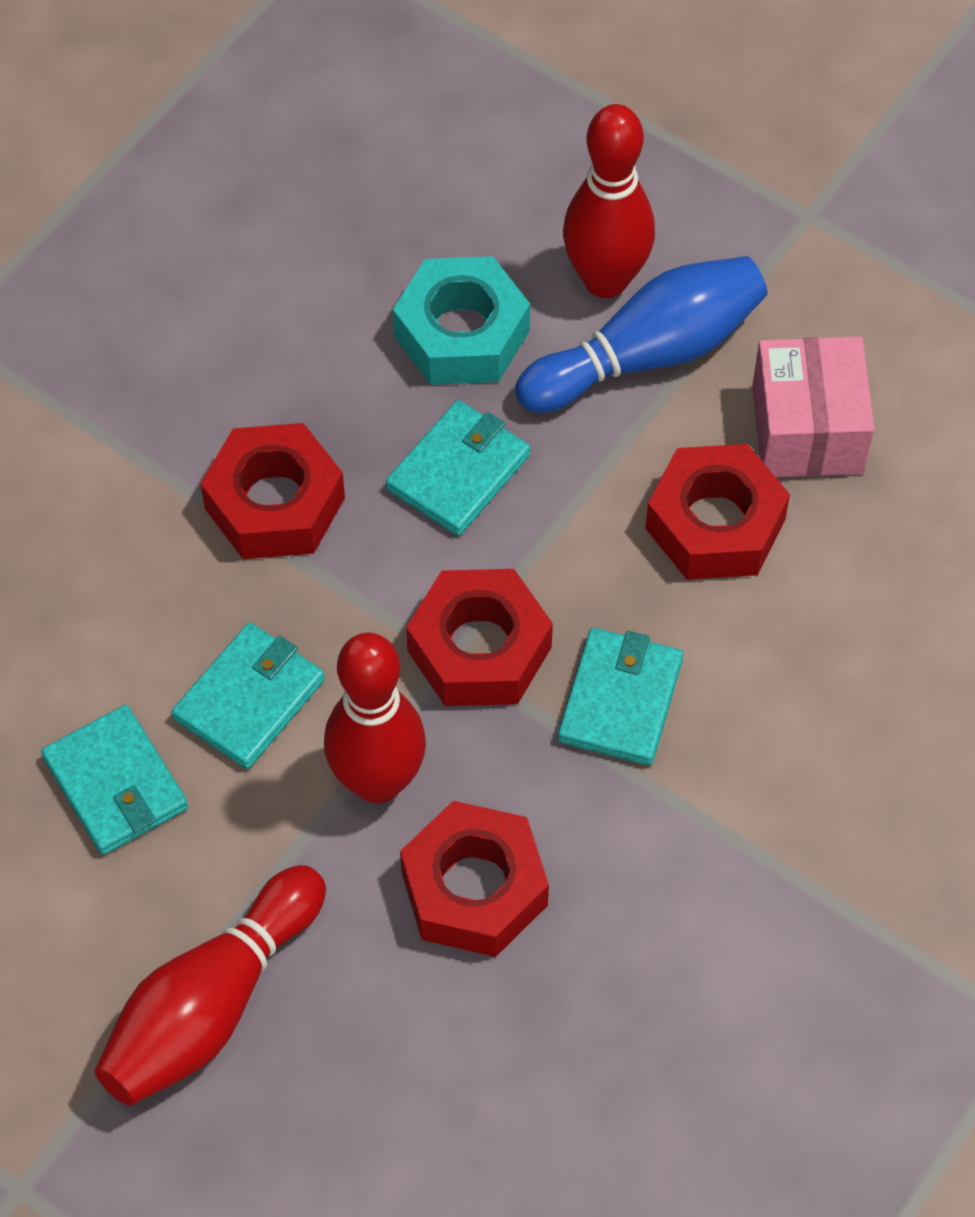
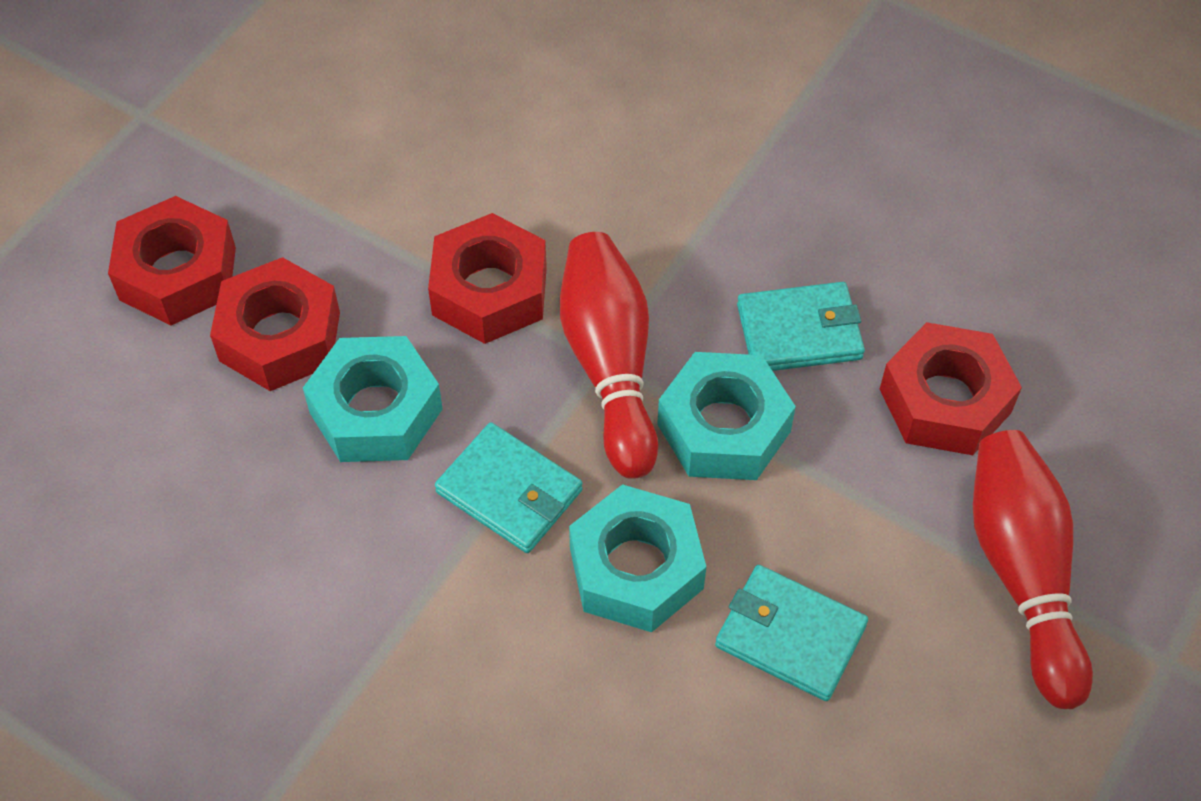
blue bowling pin: 1 -> 0
pink box: 1 -> 0
red bowling pin: 3 -> 2
turquoise nut: 1 -> 3
turquoise wallet: 4 -> 3

